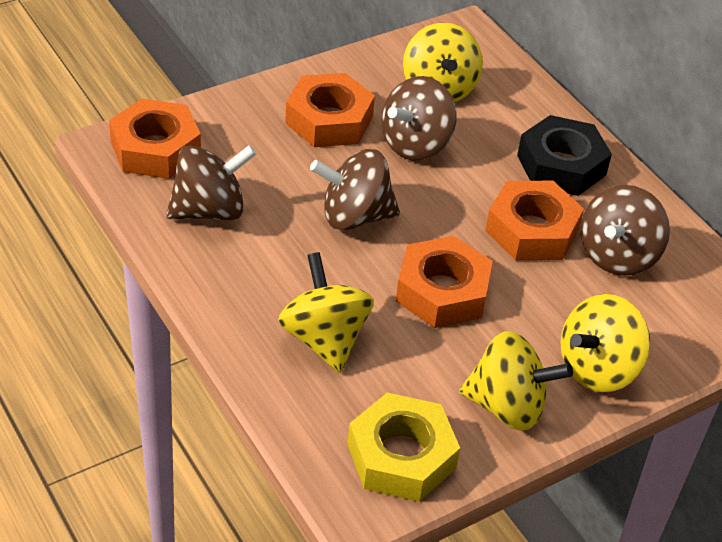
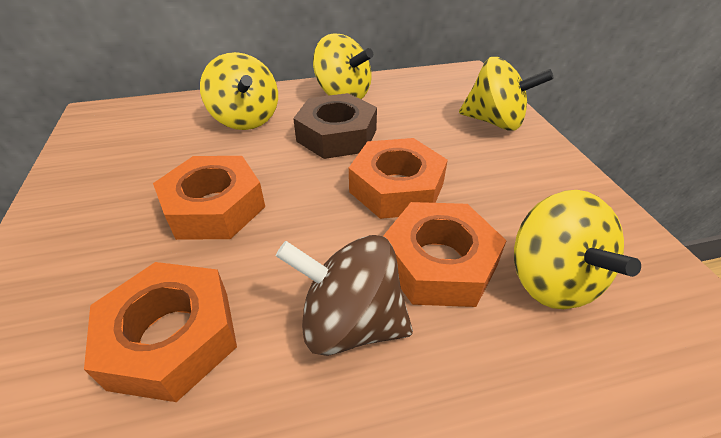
black nut: 1 -> 0
brown nut: 0 -> 1
brown spinning top: 4 -> 1
yellow nut: 1 -> 0

